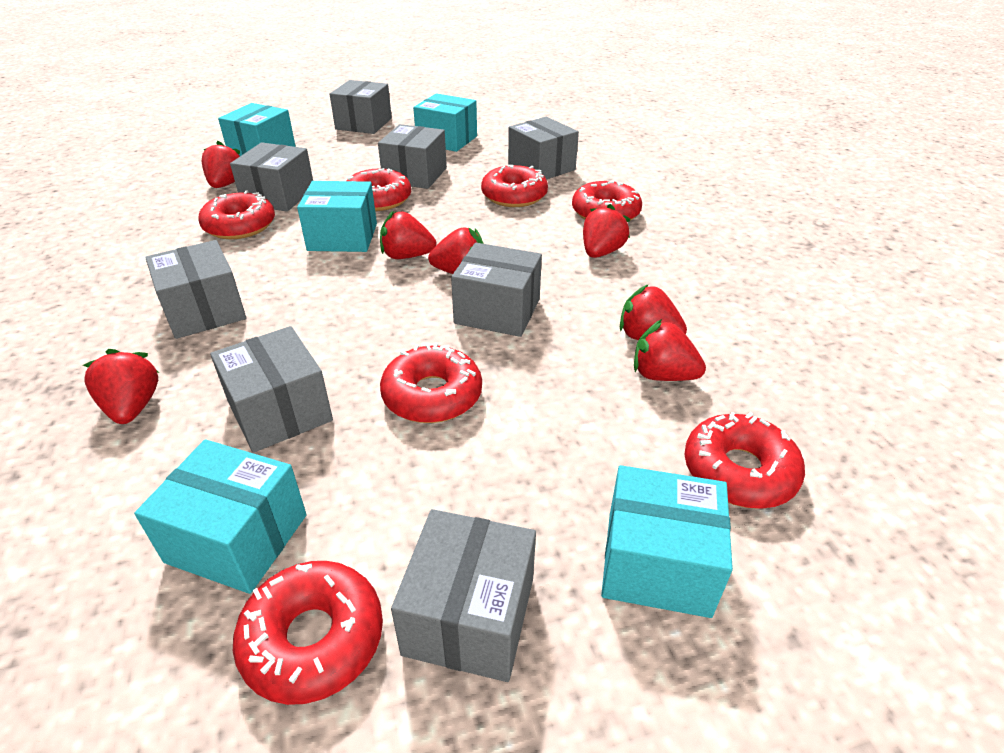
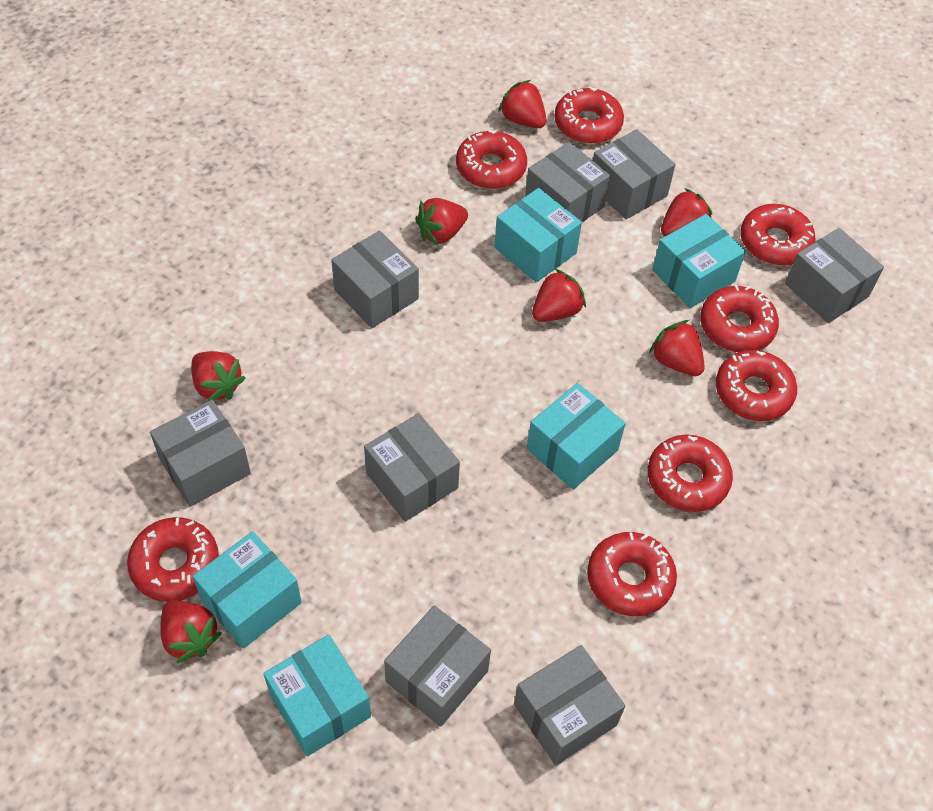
red donut: 7 -> 8

